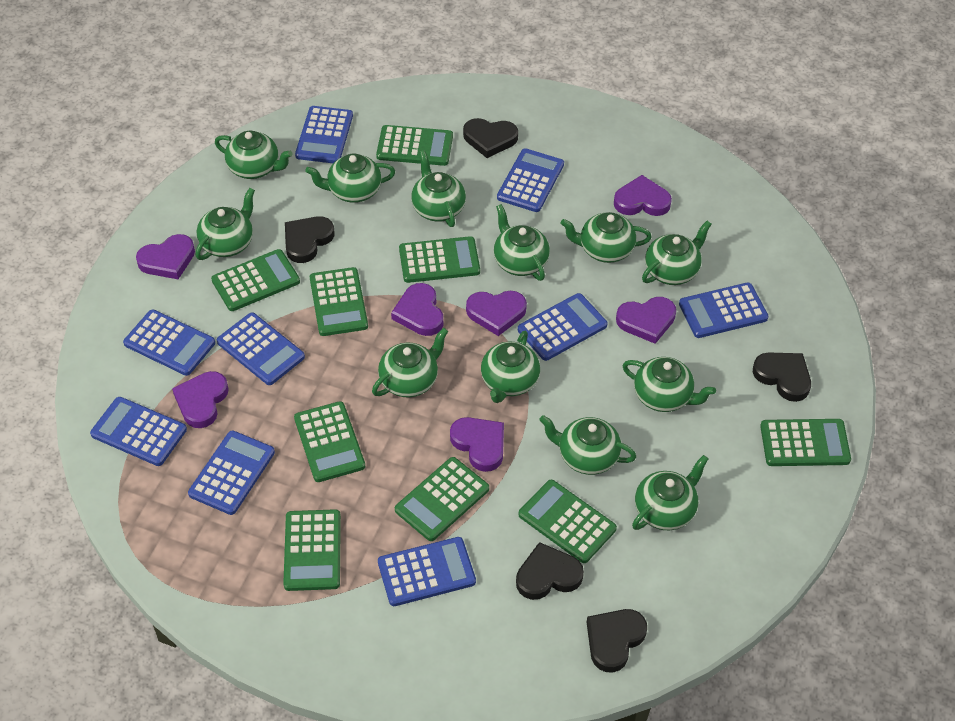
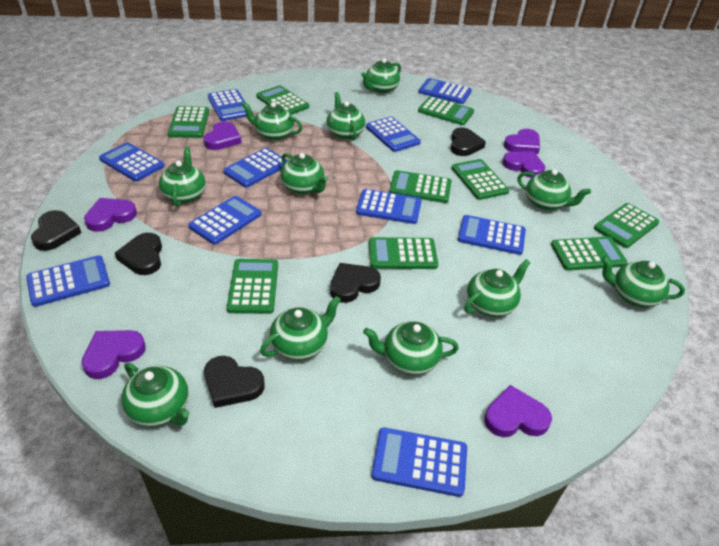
blue calculator: 9 -> 10
green teapot: 12 -> 11
purple heart: 7 -> 6

